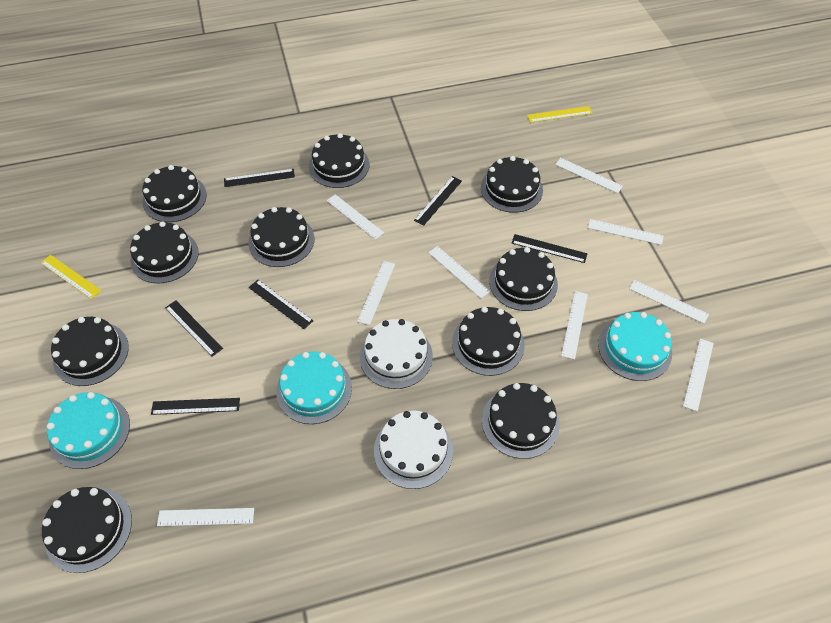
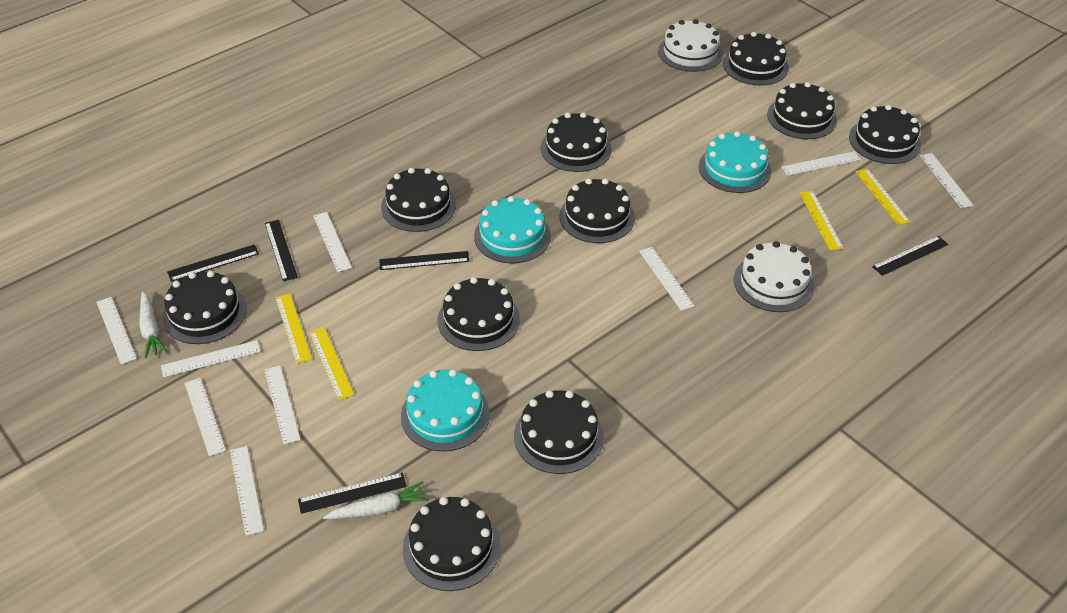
black ruler: 6 -> 5
white carrot: 0 -> 2
yellow ruler: 2 -> 4

